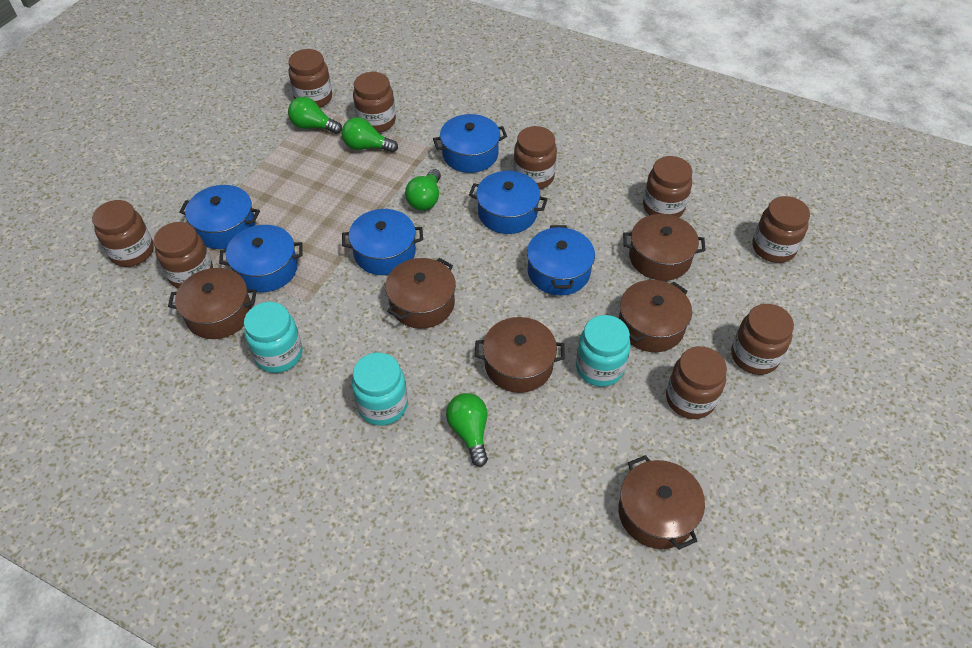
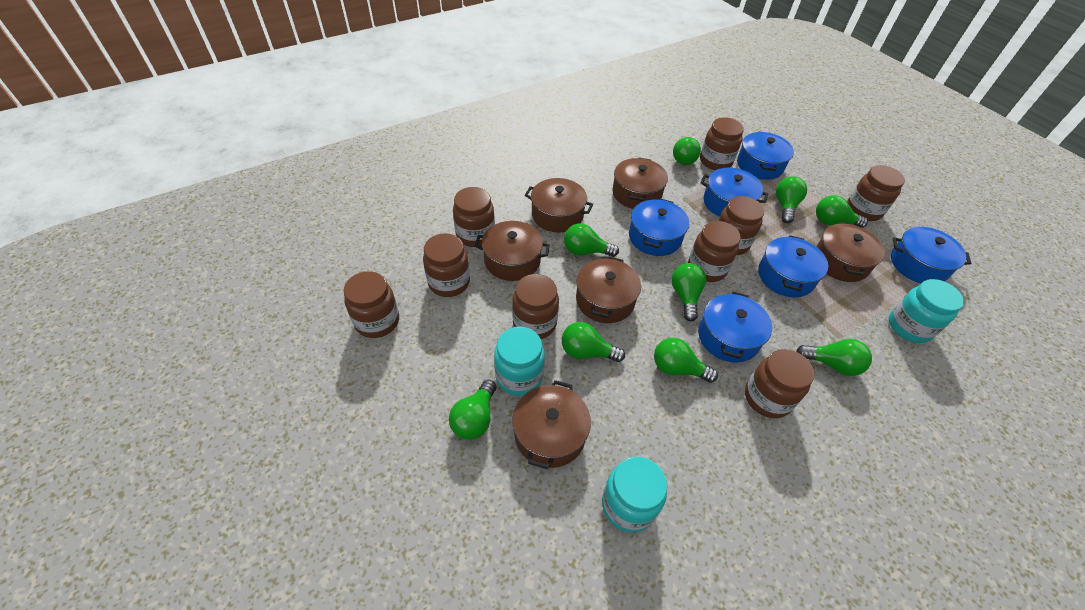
green light bulb: 4 -> 9

